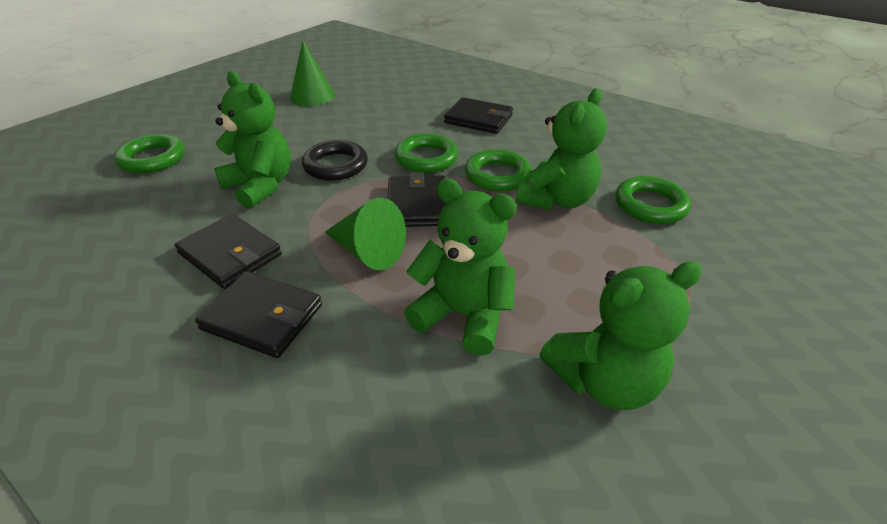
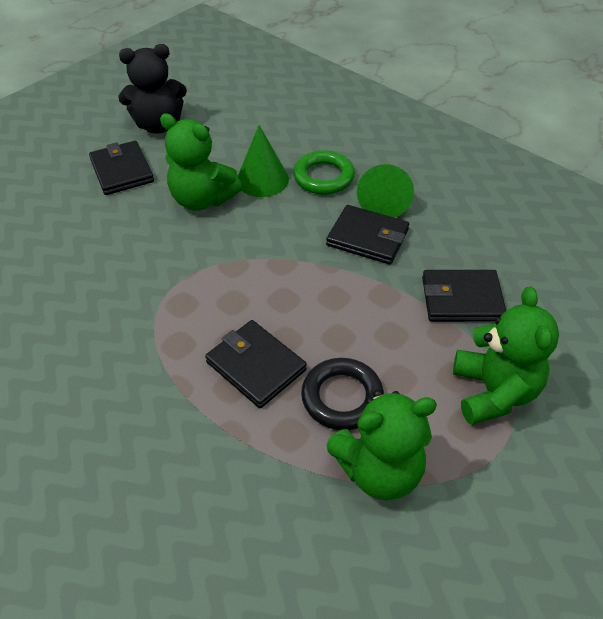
black teddy bear: 0 -> 1
green ring: 4 -> 1
green teddy bear: 4 -> 3

